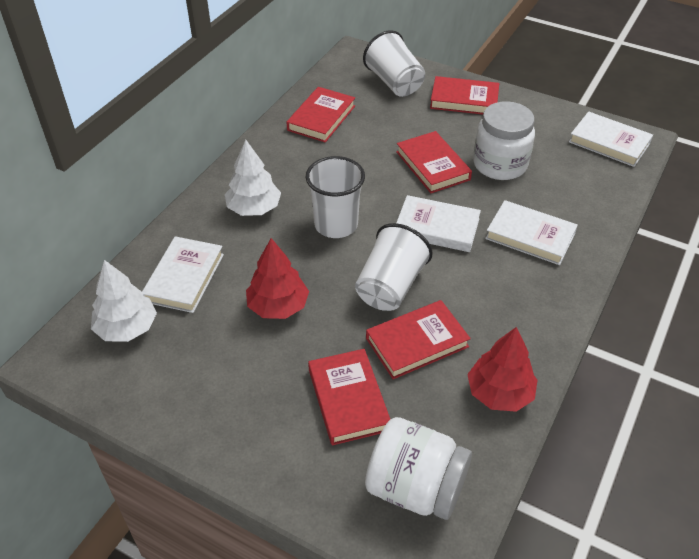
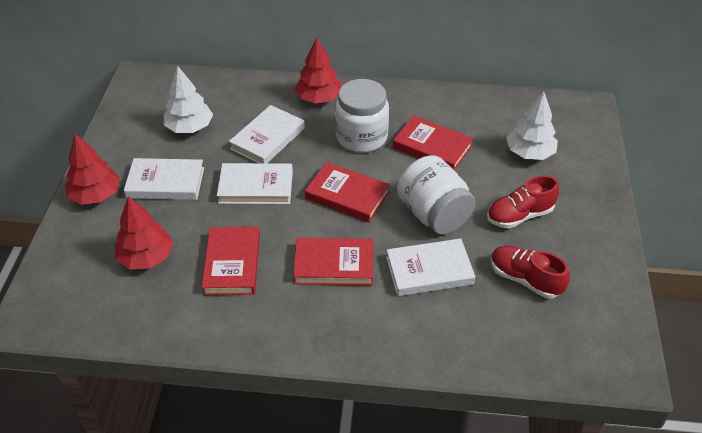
red book: 5 -> 4
red shoe: 0 -> 2
red tree: 2 -> 3
white cup: 3 -> 0

